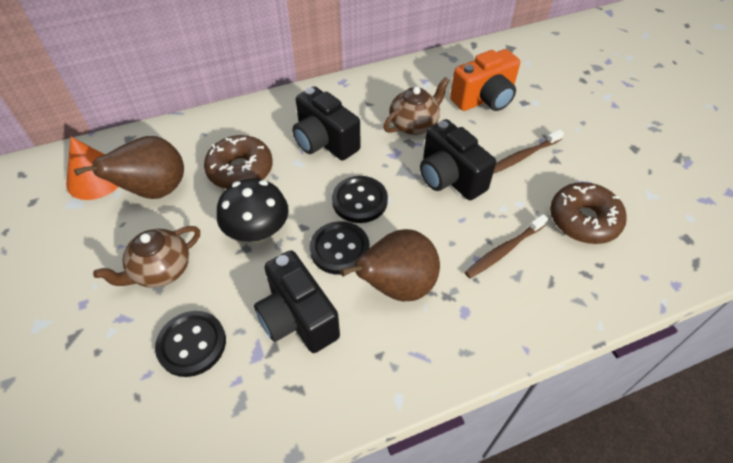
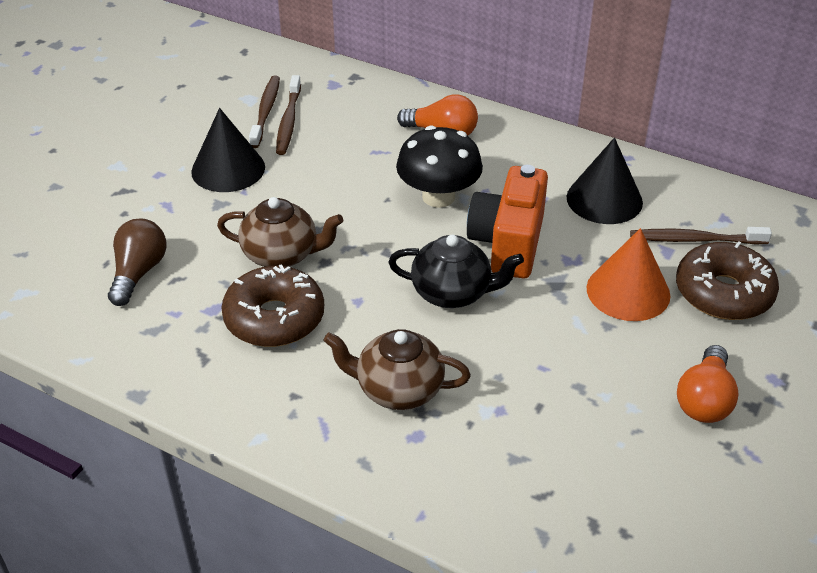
black button: 3 -> 0
black camera: 3 -> 0
black cone: 0 -> 2
black teapot: 0 -> 1
brown light bulb: 0 -> 1
brown pear: 2 -> 0
brown toothbrush: 2 -> 3
orange light bulb: 0 -> 2

